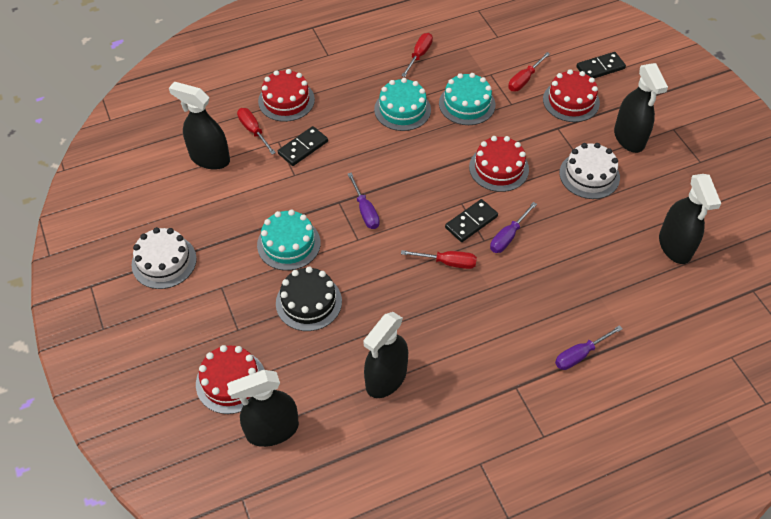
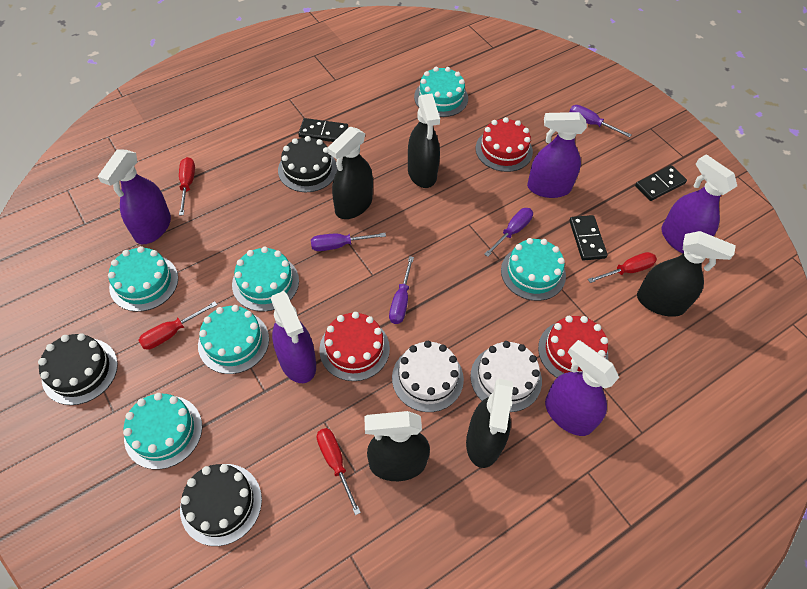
black cake: 1 -> 3
purple screwdriver: 3 -> 4
purple spray bottle: 0 -> 5
red cake: 4 -> 3
turquoise cake: 3 -> 6

